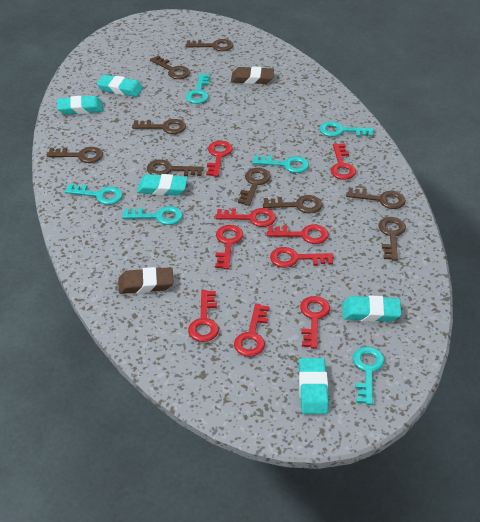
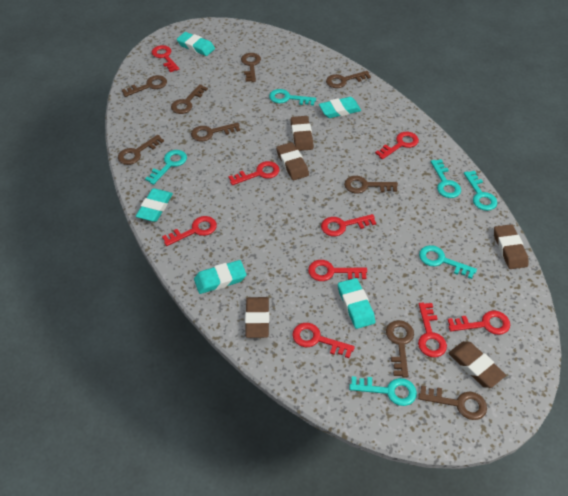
brown eraser: 2 -> 5

